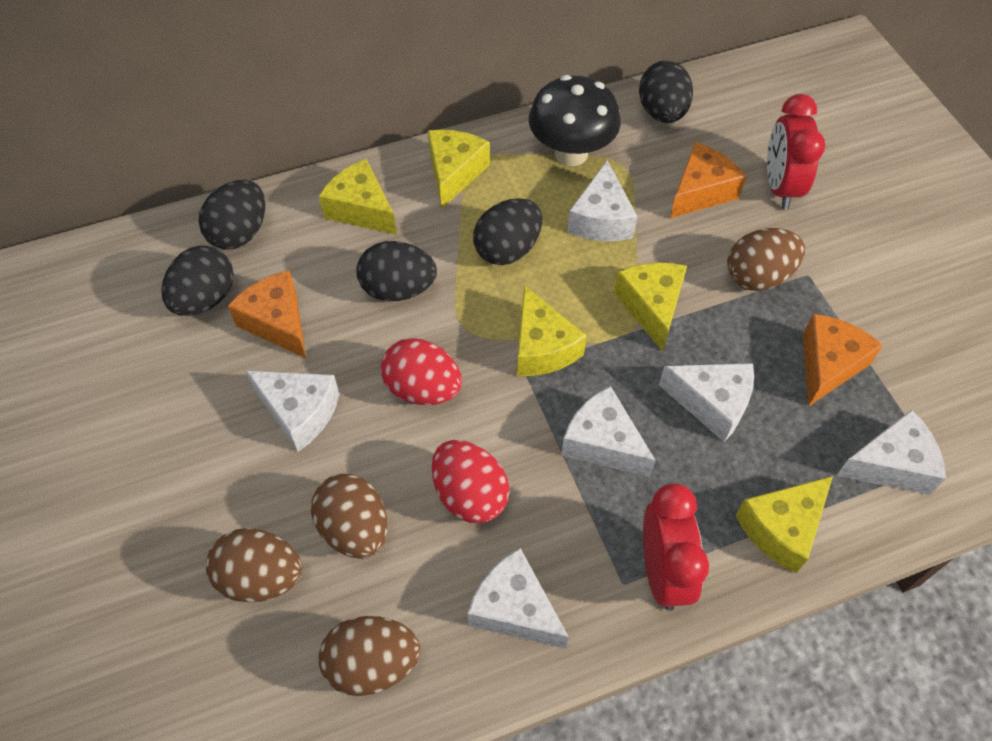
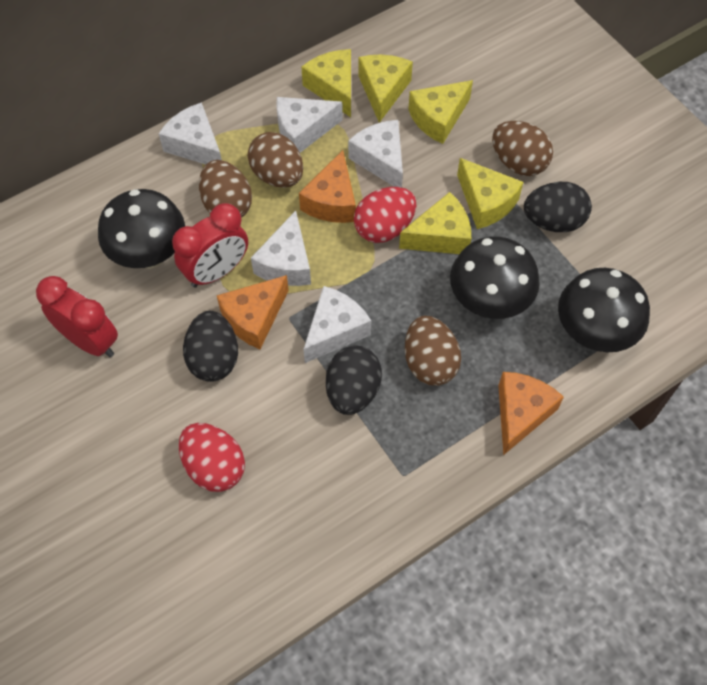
black egg: 5 -> 3
black mushroom: 1 -> 3
white cheese: 6 -> 5

